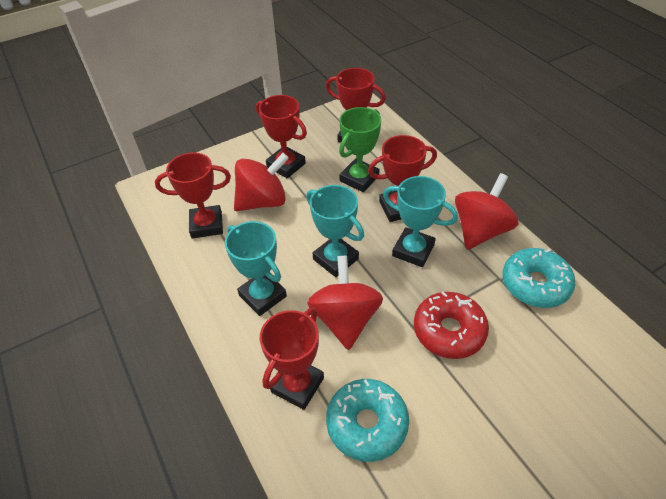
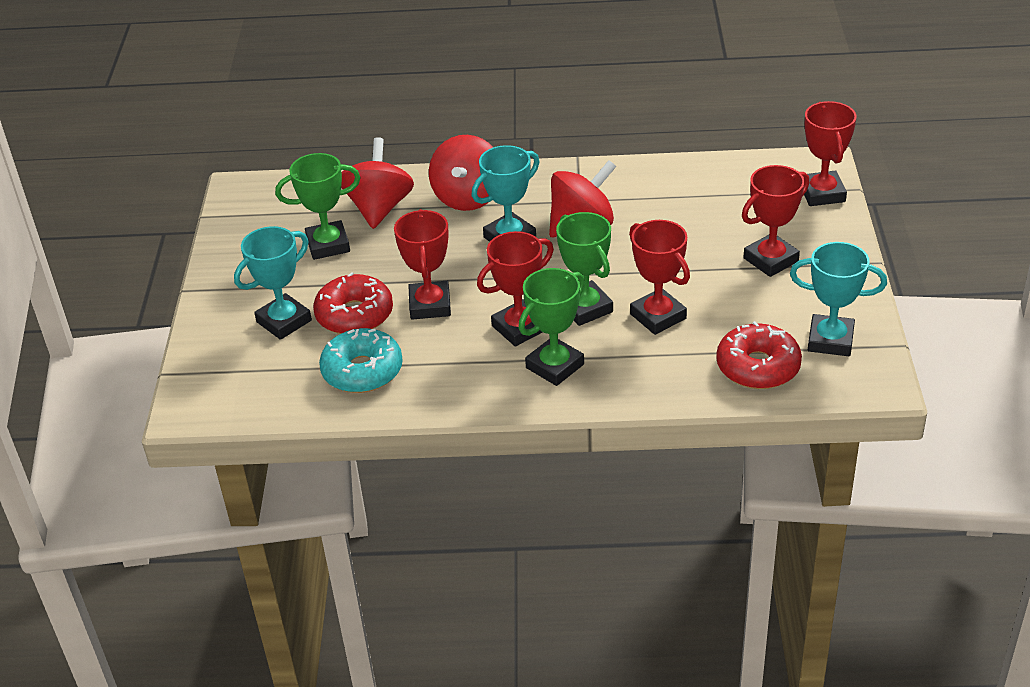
green trophy: 1 -> 3
red donut: 1 -> 2
turquoise donut: 2 -> 1

